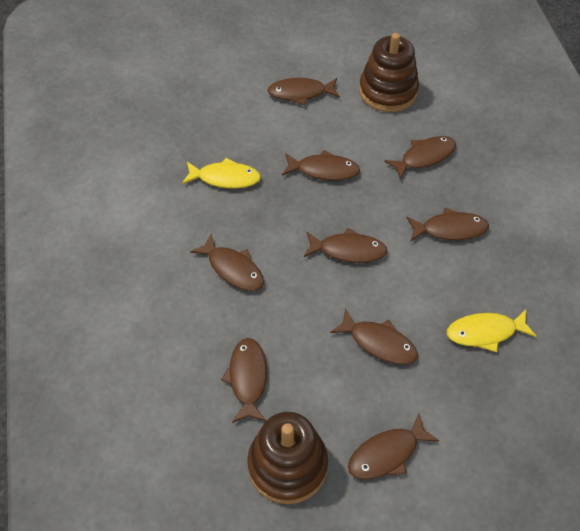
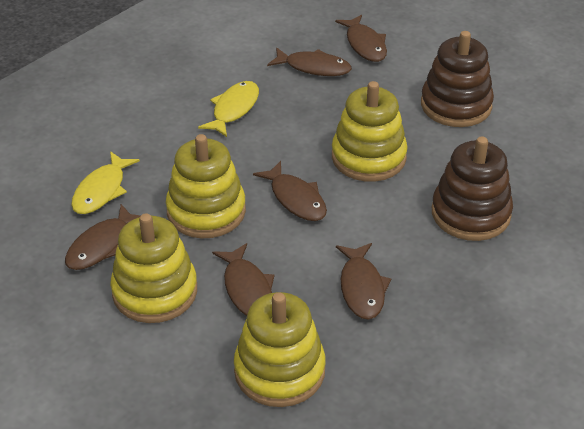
brown fish: 9 -> 6
yellow stacking toy: 0 -> 4

